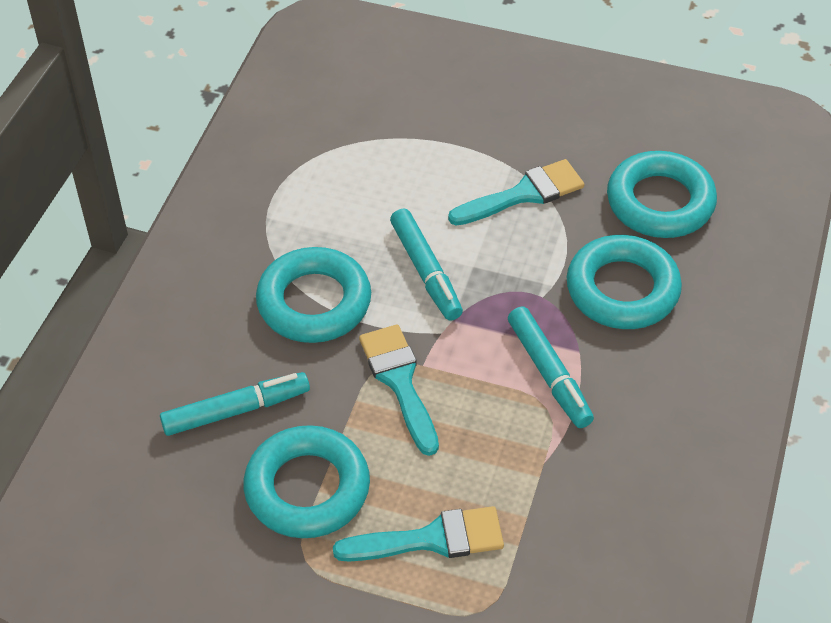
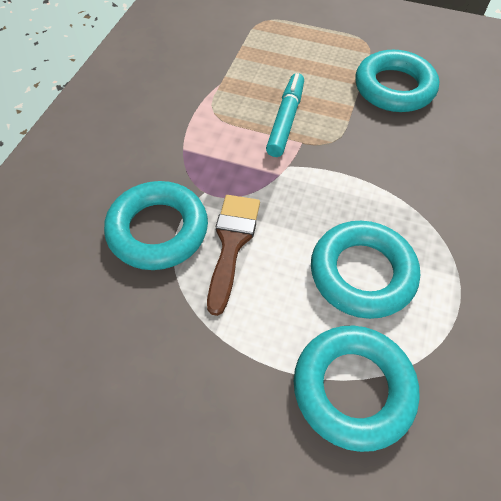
brown brush: 0 -> 1
turquoise brush: 3 -> 0
turquoise marker: 3 -> 1

